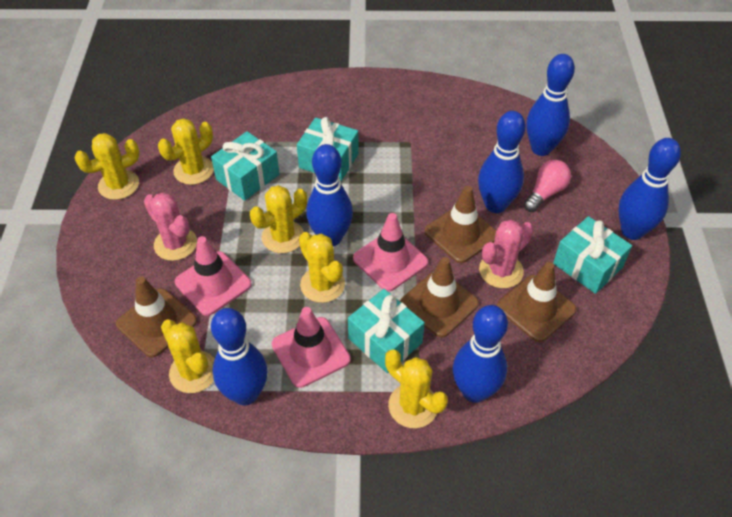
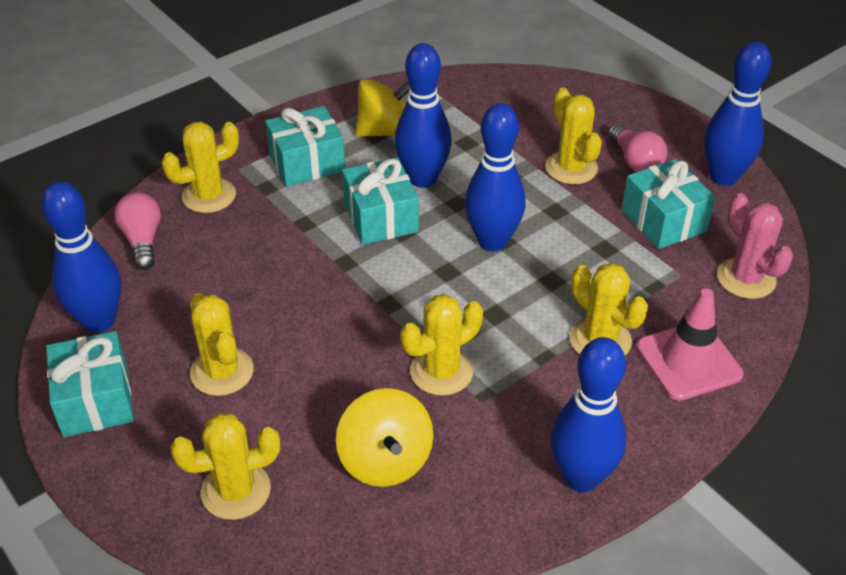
blue bowling pin: 6 -> 5
brown traffic cone: 4 -> 0
pink cactus: 2 -> 1
pink light bulb: 1 -> 2
pink traffic cone: 3 -> 1
yellow spinning top: 0 -> 2

